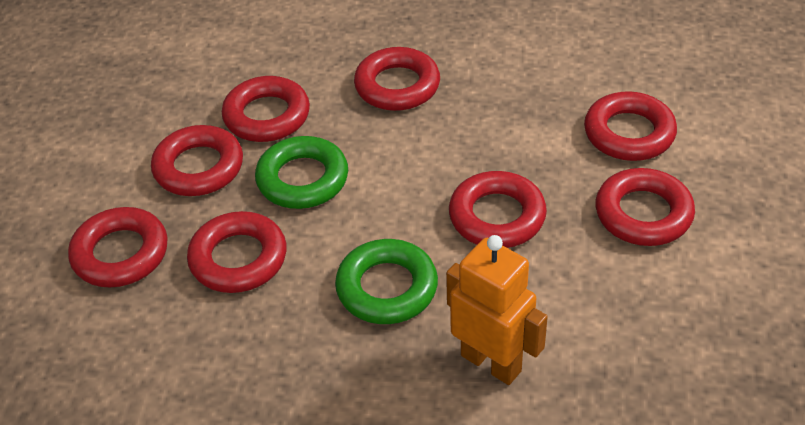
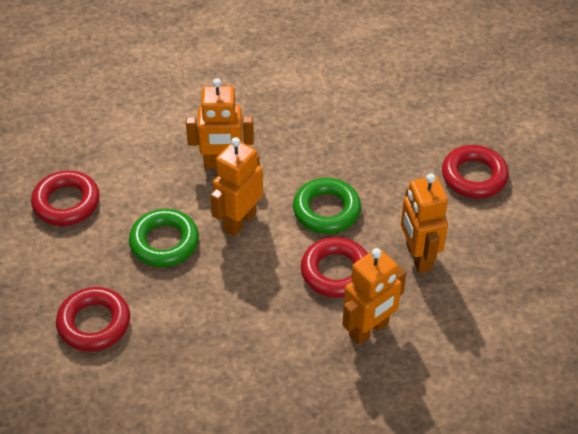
orange robot: 1 -> 4
red ring: 8 -> 4

